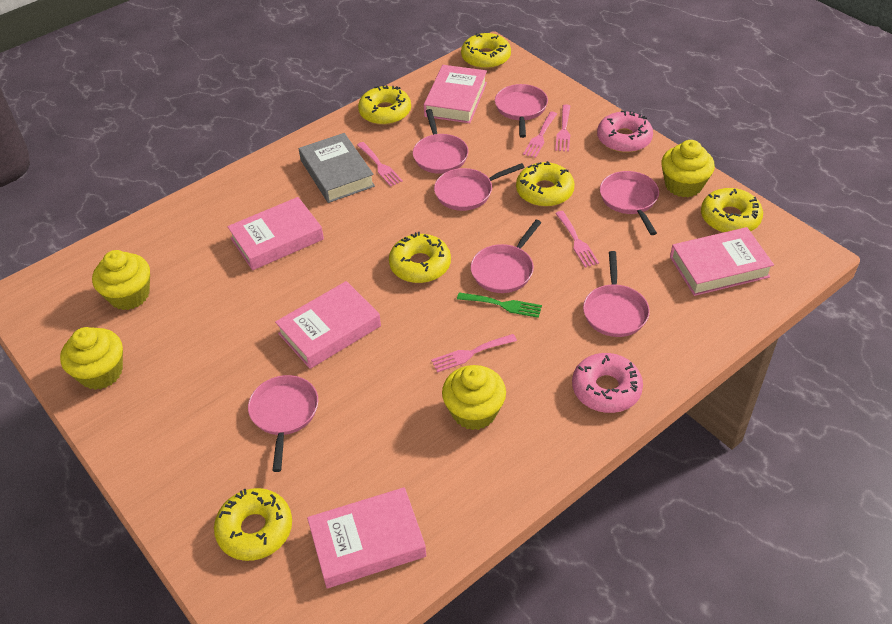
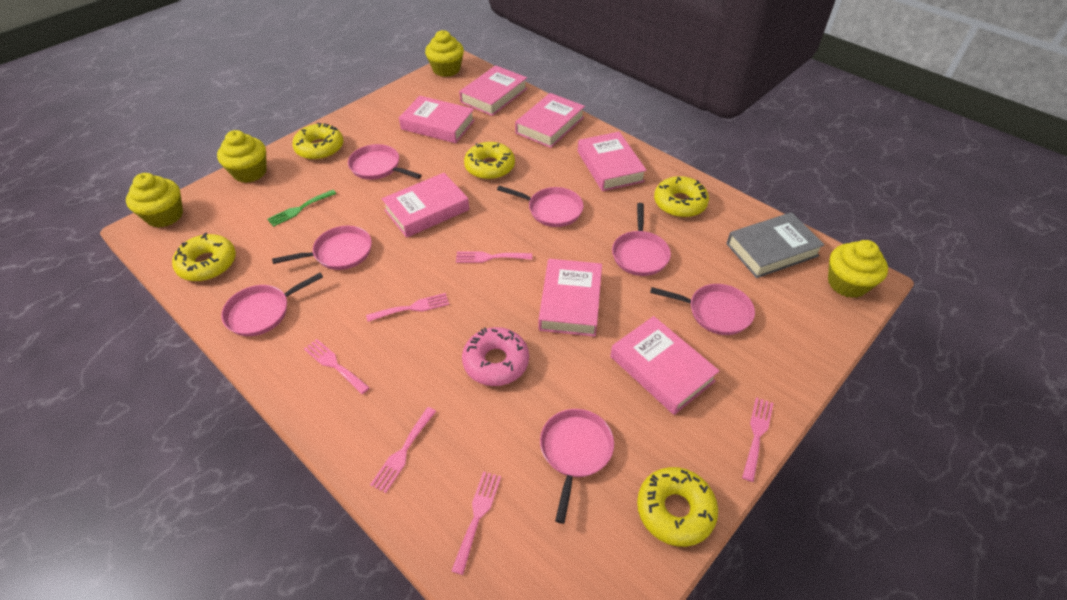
pink book: 5 -> 7
pink donut: 2 -> 1
pink fork: 5 -> 6
yellow donut: 6 -> 5

